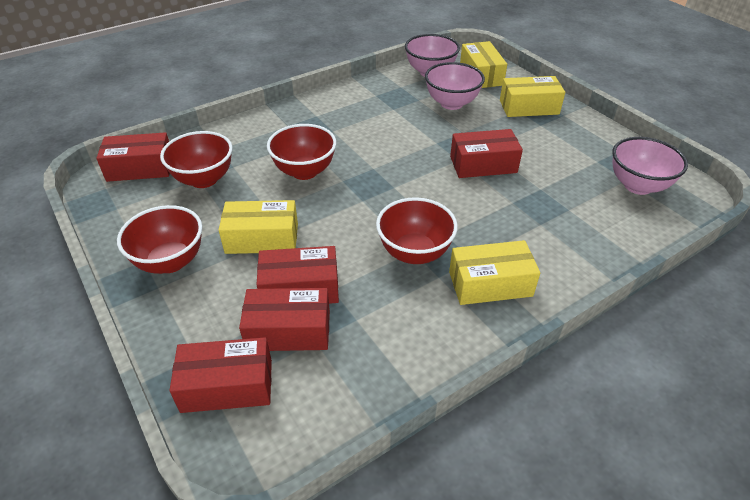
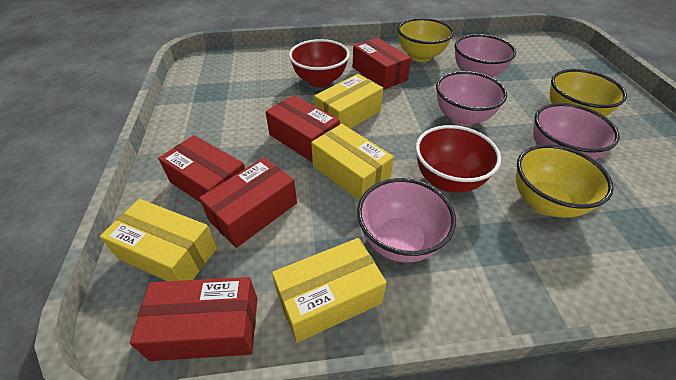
pink bowl: 3 -> 4
red bowl: 4 -> 2
yellow bowl: 0 -> 3

